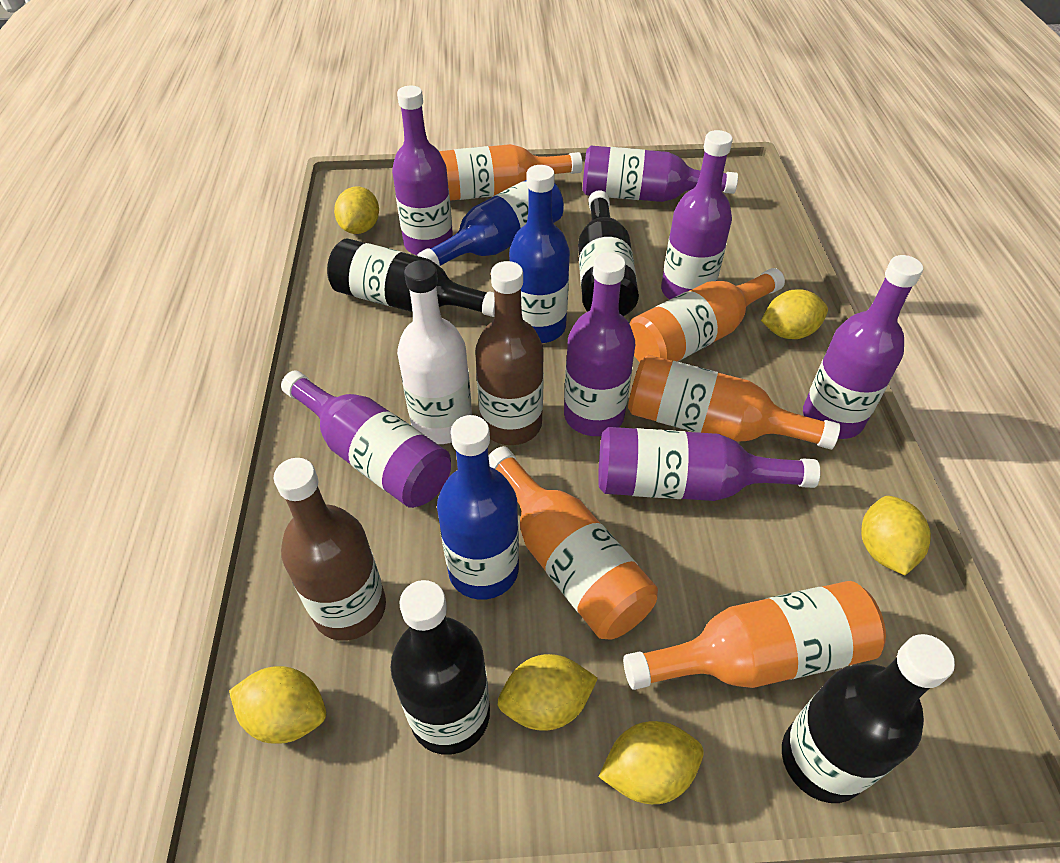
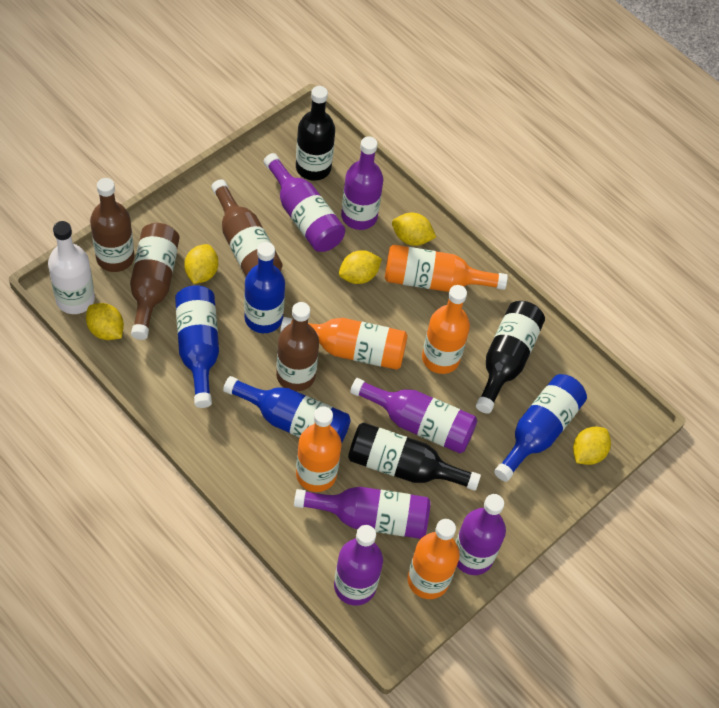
black bottle: 4 -> 3
blue bottle: 3 -> 4
brown bottle: 2 -> 4
purple bottle: 7 -> 6
yellow lemon: 6 -> 5

